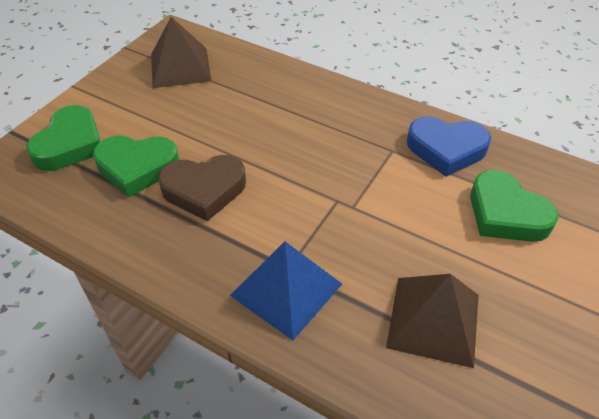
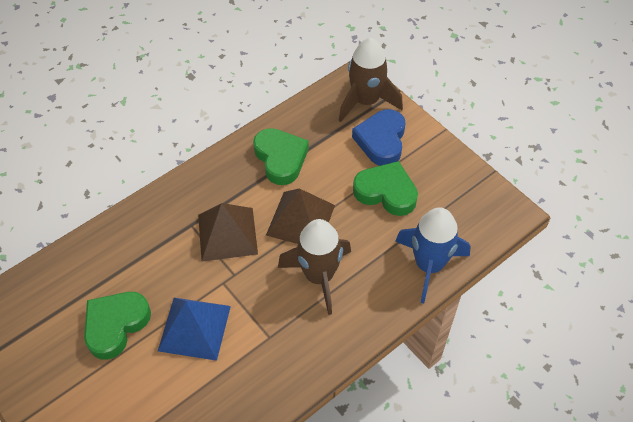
blue rocket: 0 -> 1
brown heart: 1 -> 0
brown rocket: 0 -> 2

